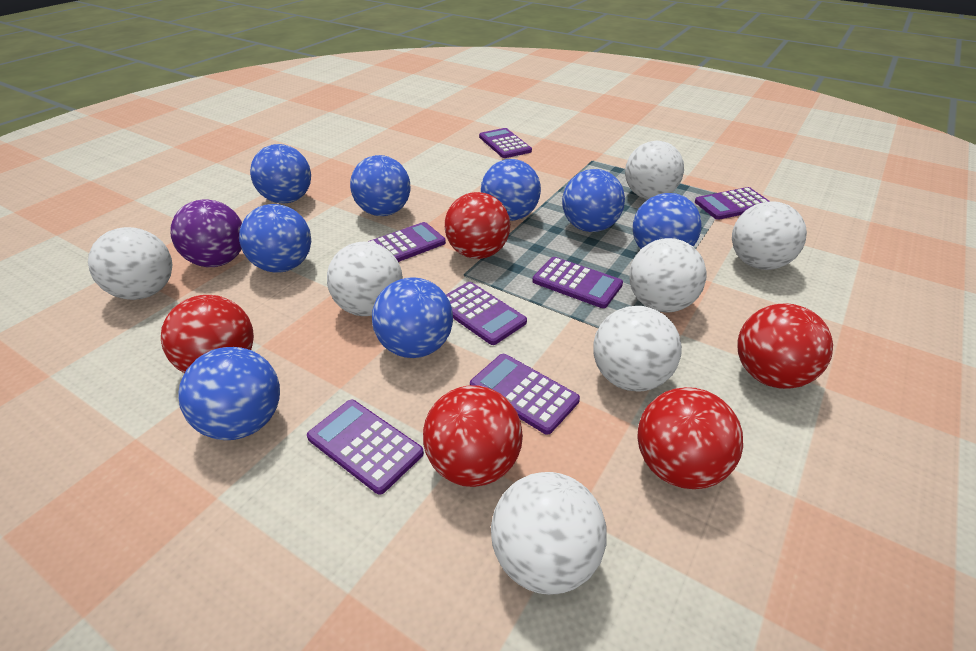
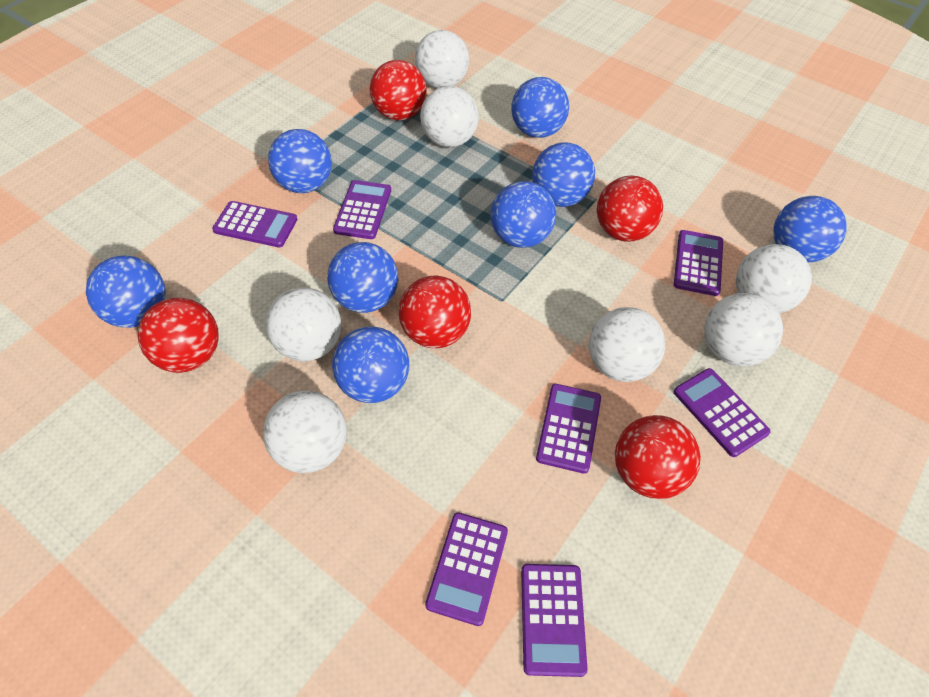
purple ball: 1 -> 0

